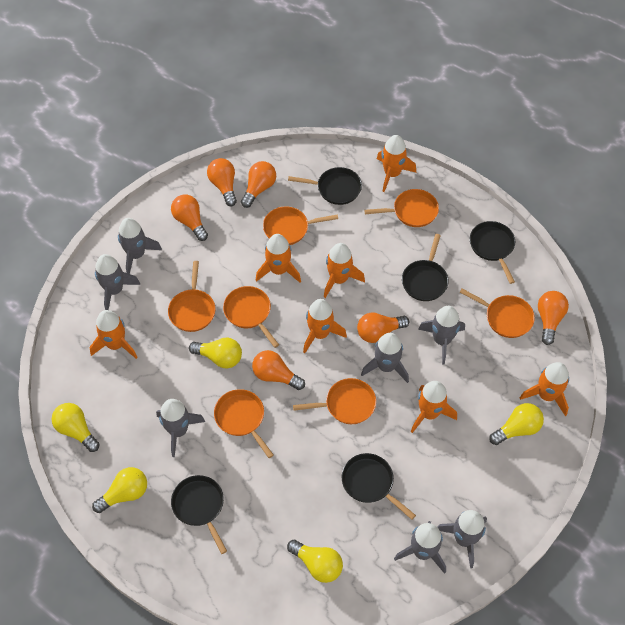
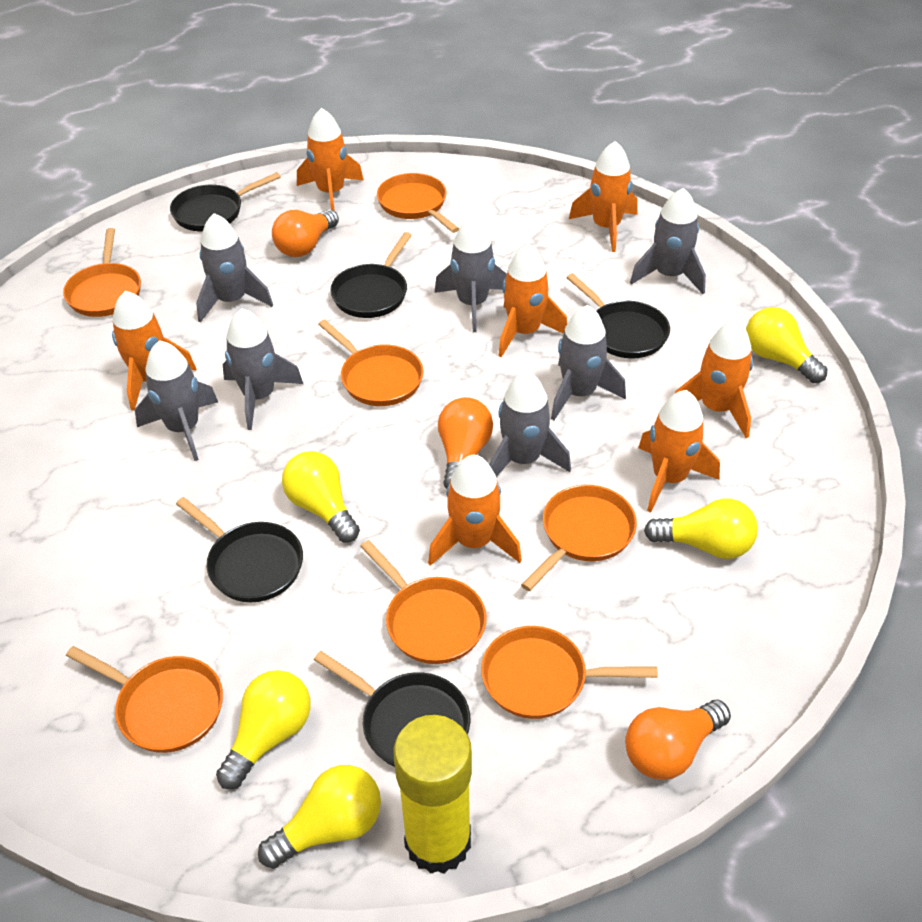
orange light bulb: 6 -> 3
yellow glue stick: 0 -> 1

